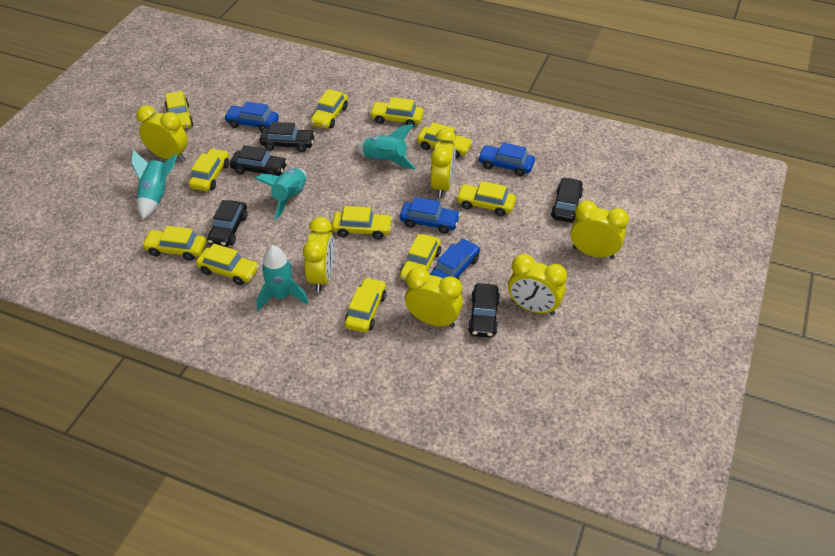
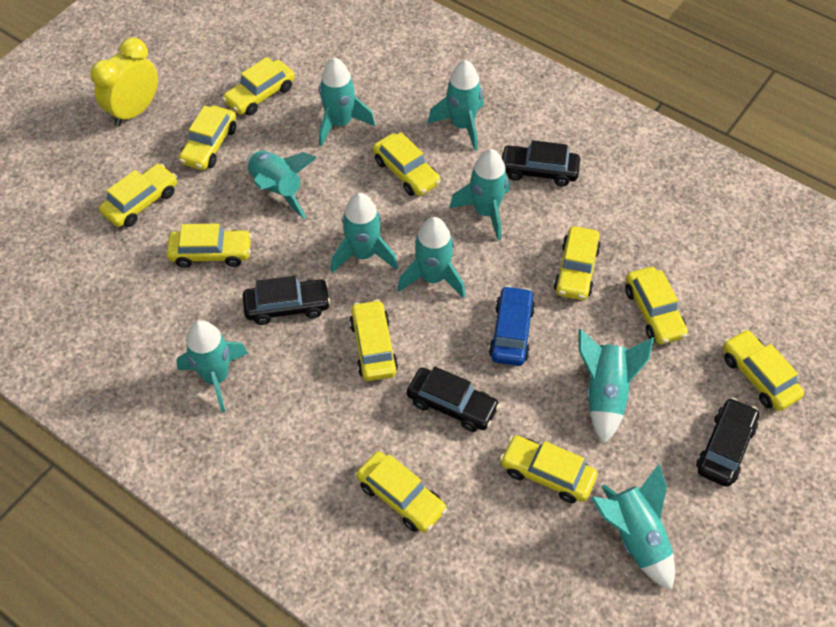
black car: 5 -> 4
blue car: 4 -> 1
turquoise rocket: 4 -> 9
yellow clock: 6 -> 1

